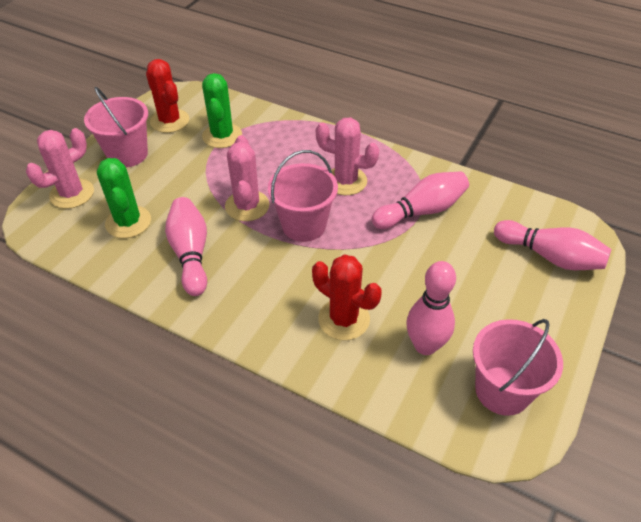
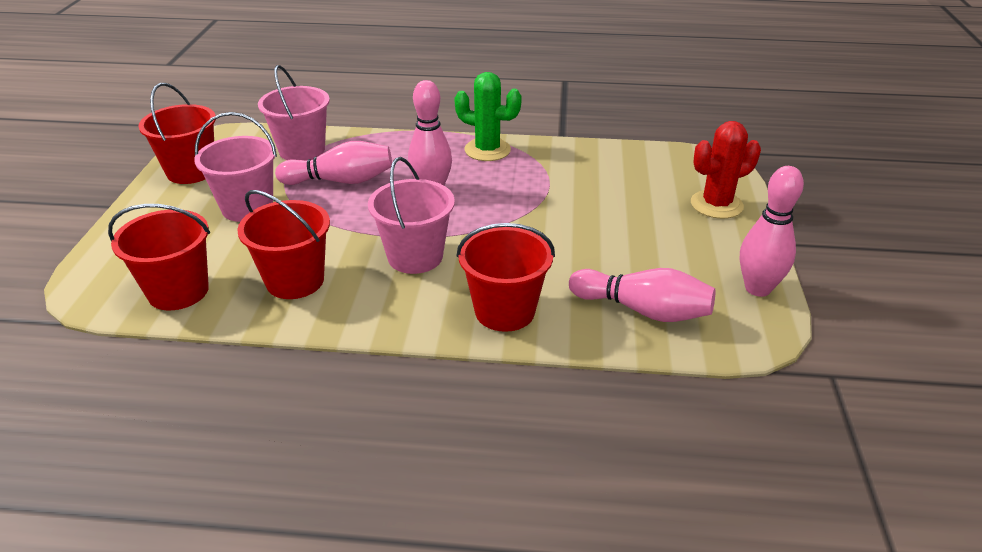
green cactus: 2 -> 1
pink cactus: 3 -> 0
red bucket: 0 -> 4
red cactus: 2 -> 1

